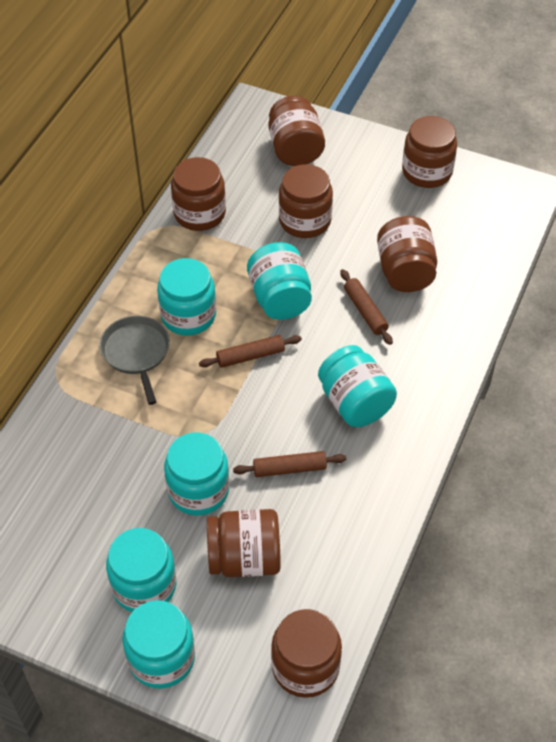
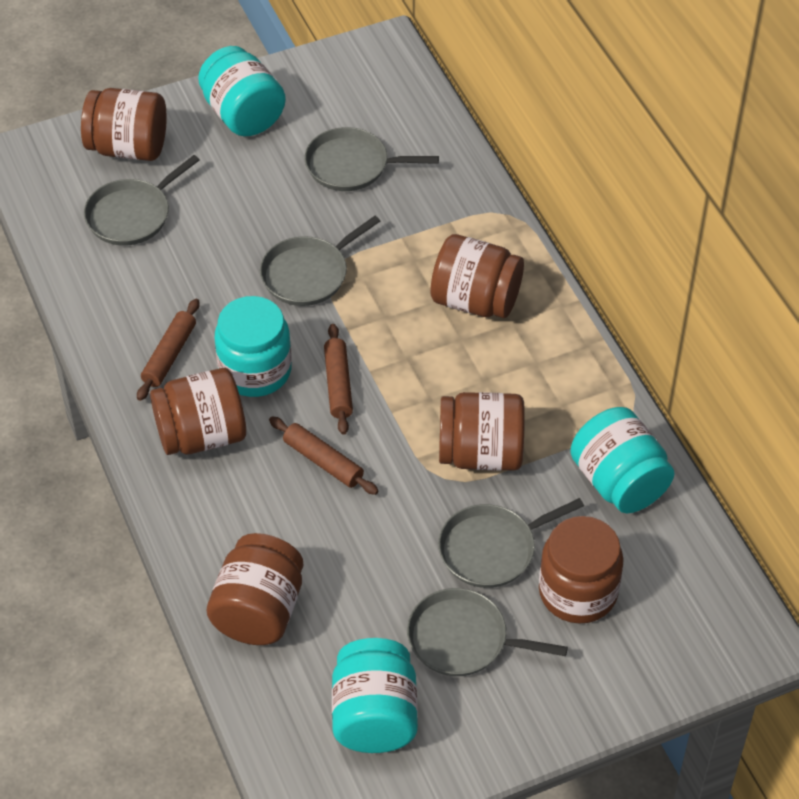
brown jar: 7 -> 6
grey pan: 1 -> 5
turquoise jar: 6 -> 4

